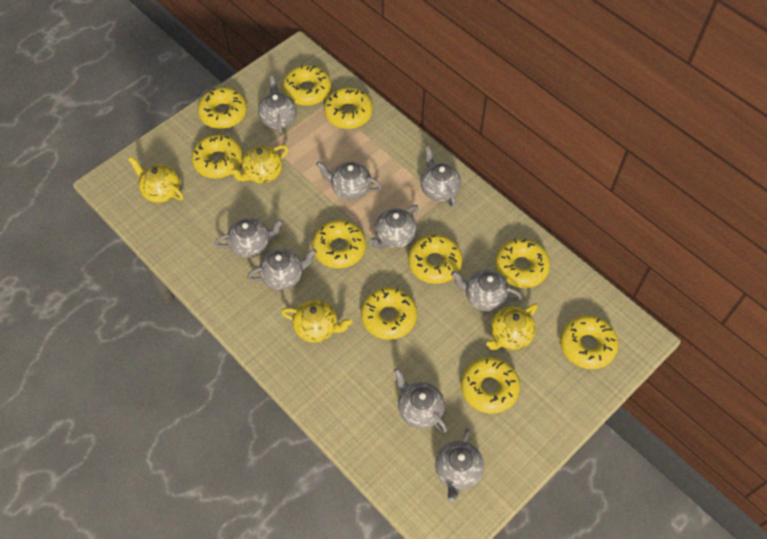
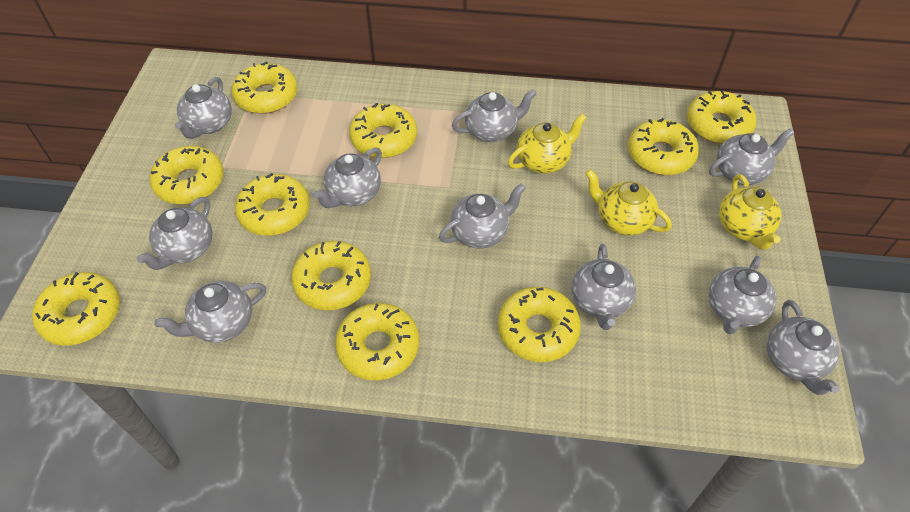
grey teapot: 9 -> 10
yellow teapot: 4 -> 3

